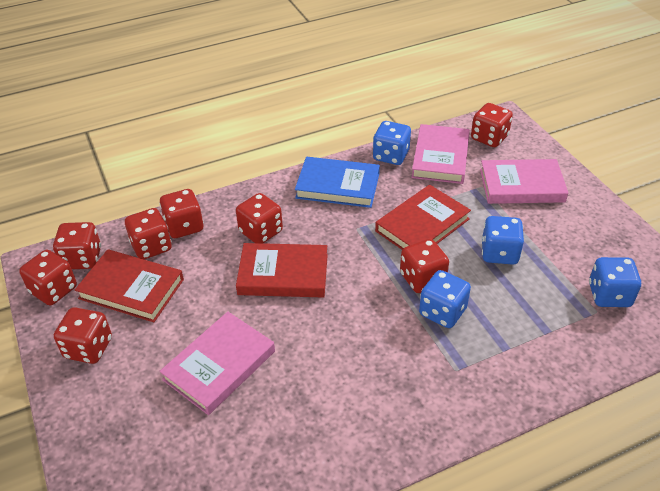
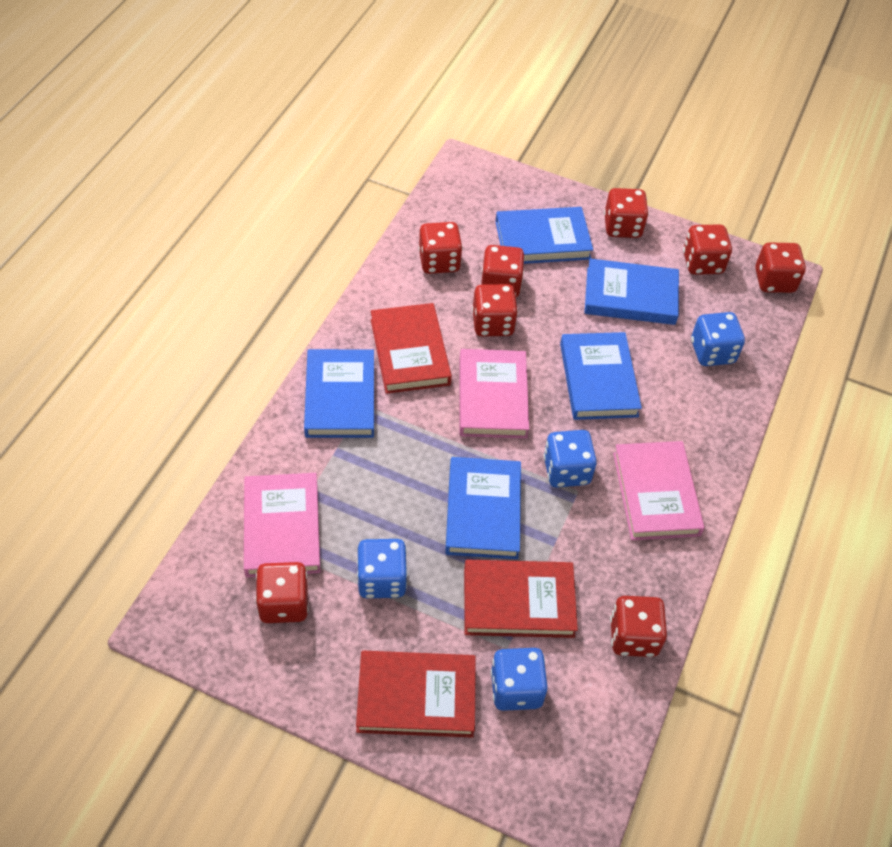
blue book: 1 -> 5

